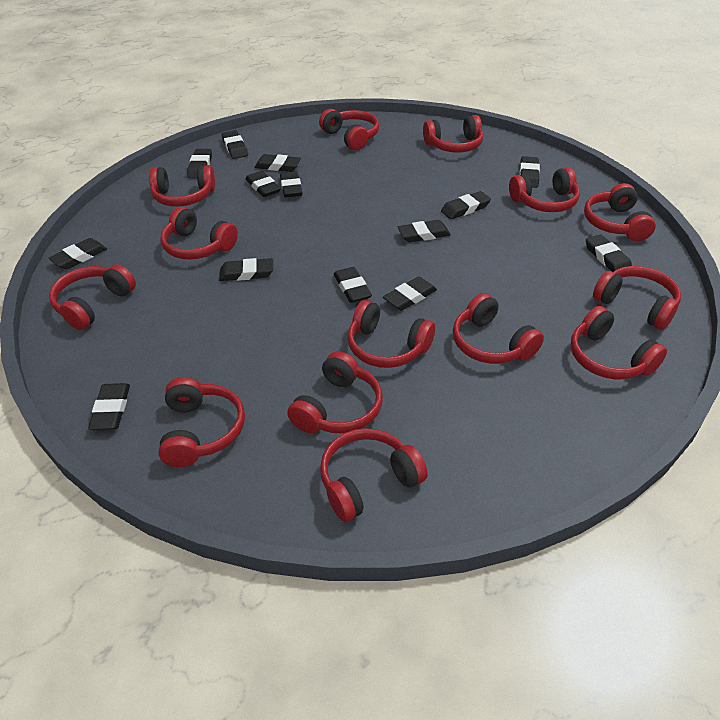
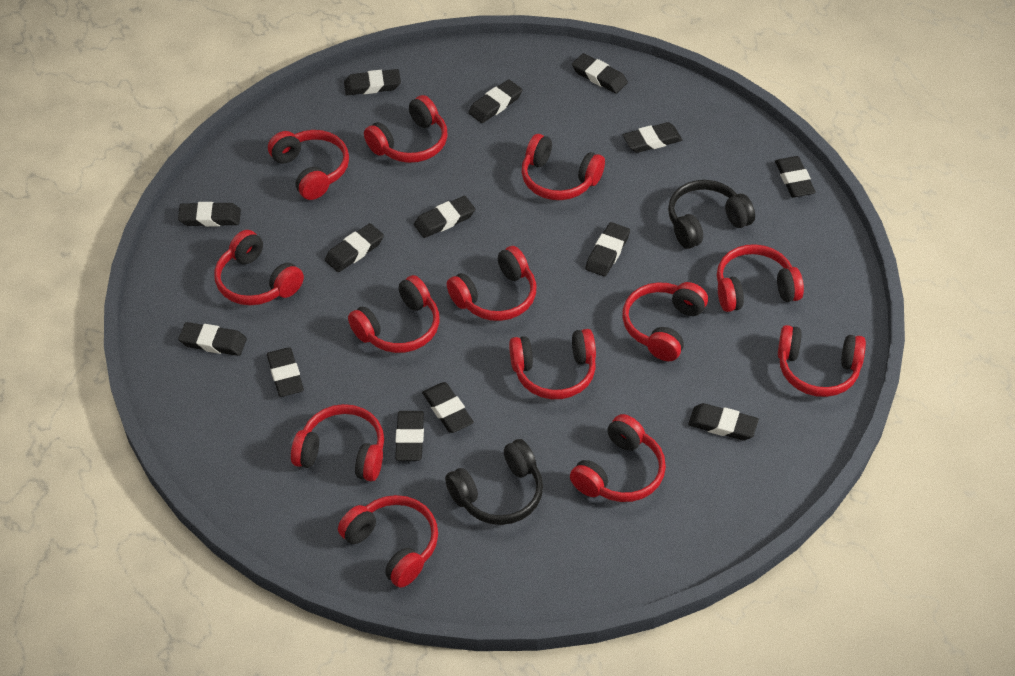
black headphones: 0 -> 2
red headphones: 14 -> 13

